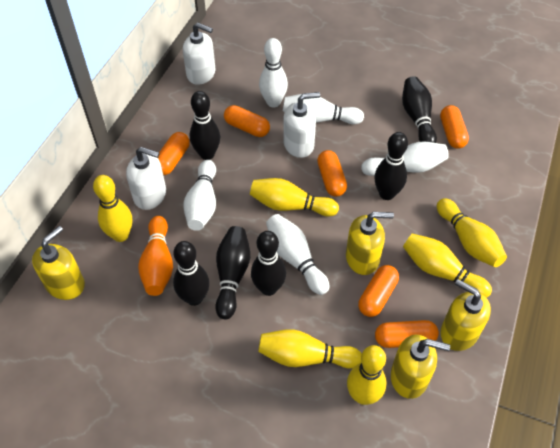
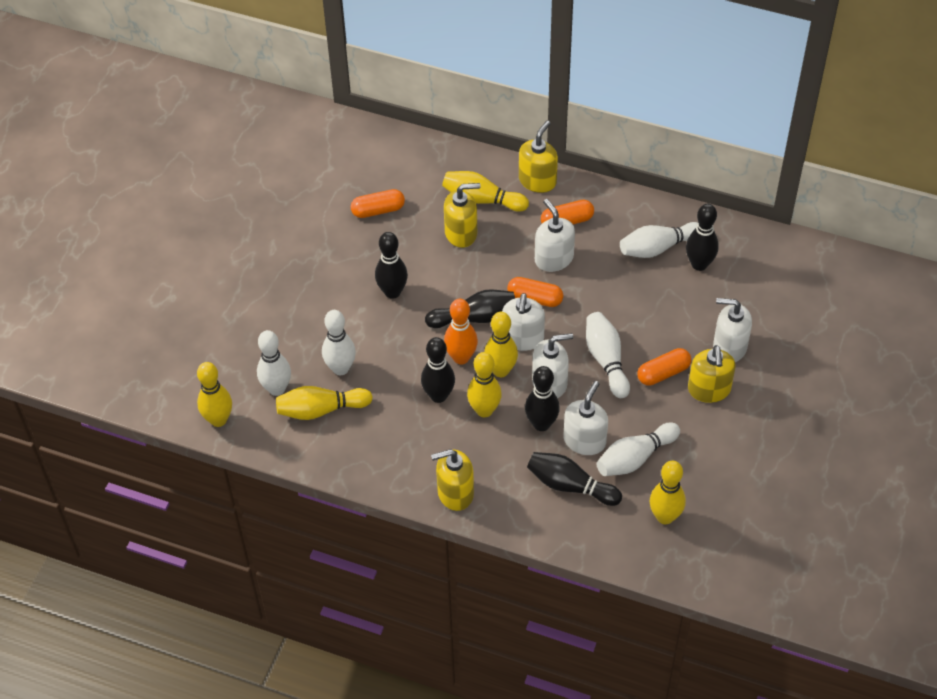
orange capsule: 6 -> 4
white soap dispenser: 3 -> 5

